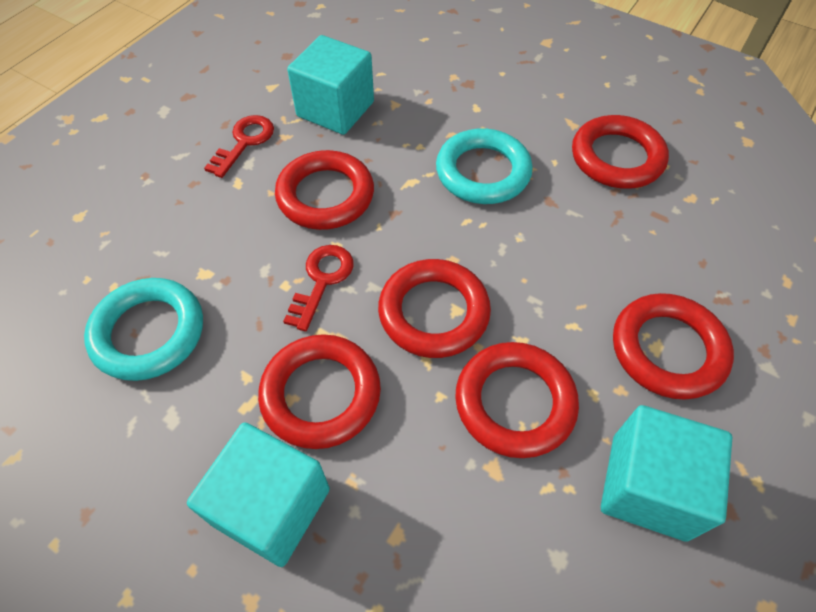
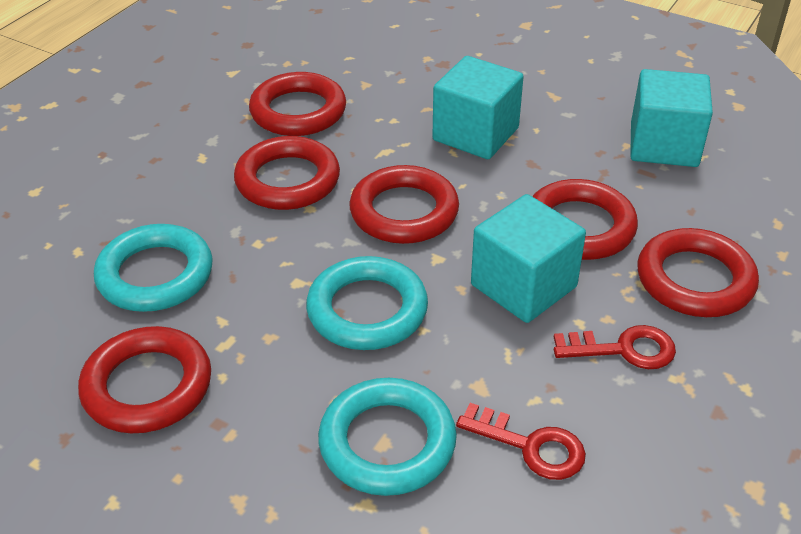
turquoise ring: 2 -> 3

